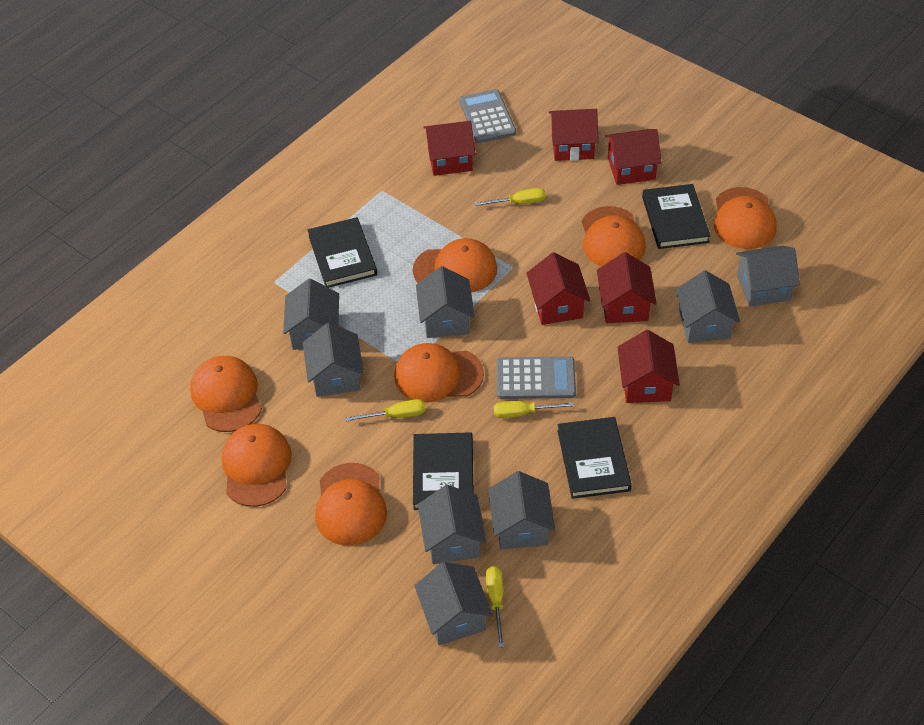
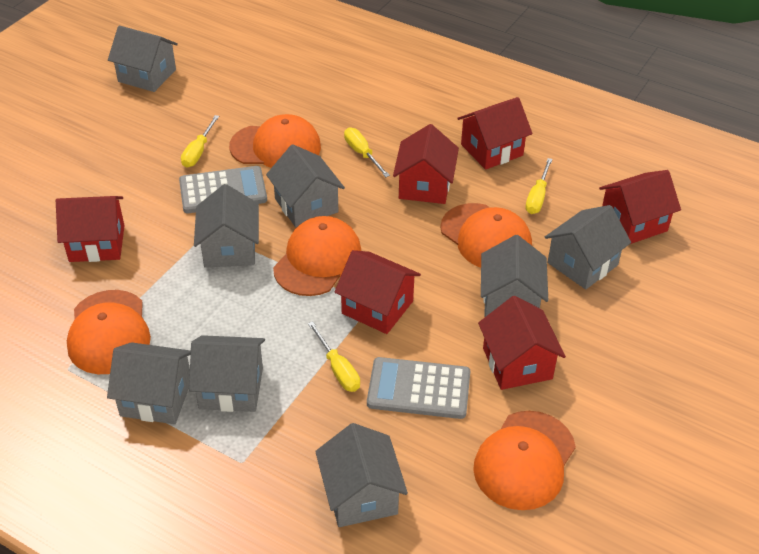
black book: 4 -> 0
orange cap: 7 -> 5

